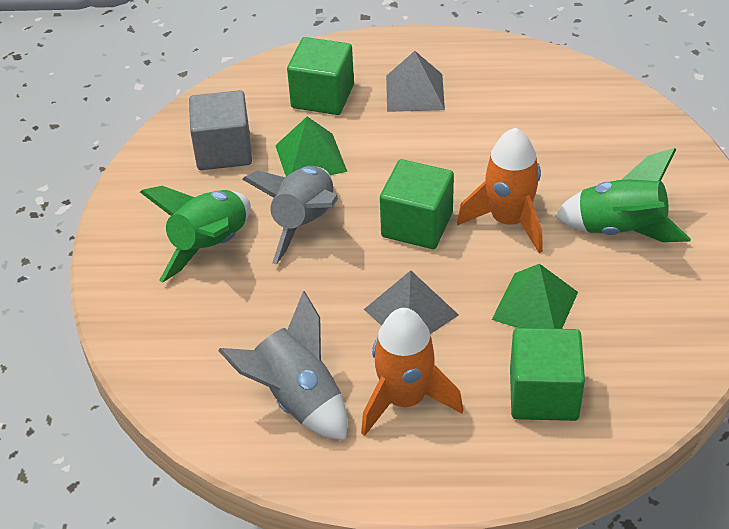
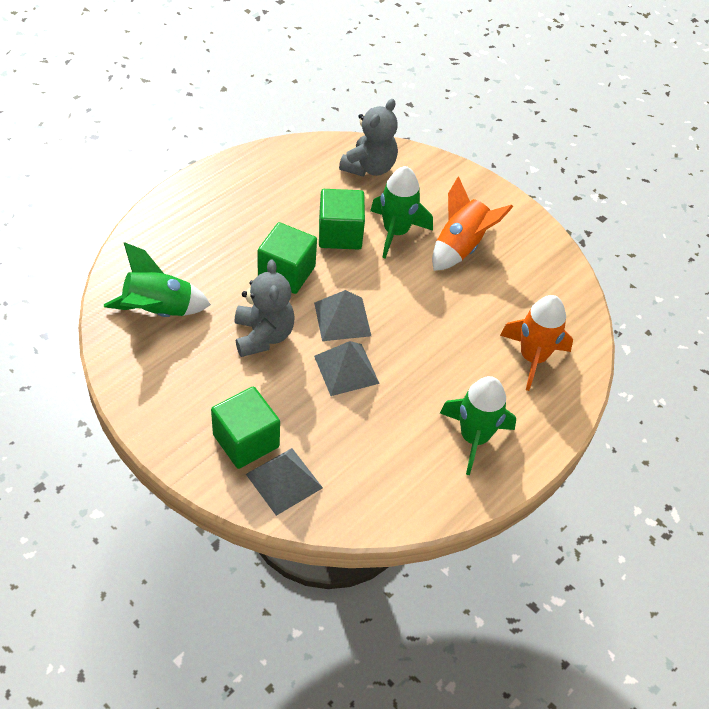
green pyramid: 2 -> 0
green rocket: 2 -> 3
grey cube: 1 -> 0
grey pyramid: 2 -> 3
grey rocket: 2 -> 0
grey teddy bear: 0 -> 2

